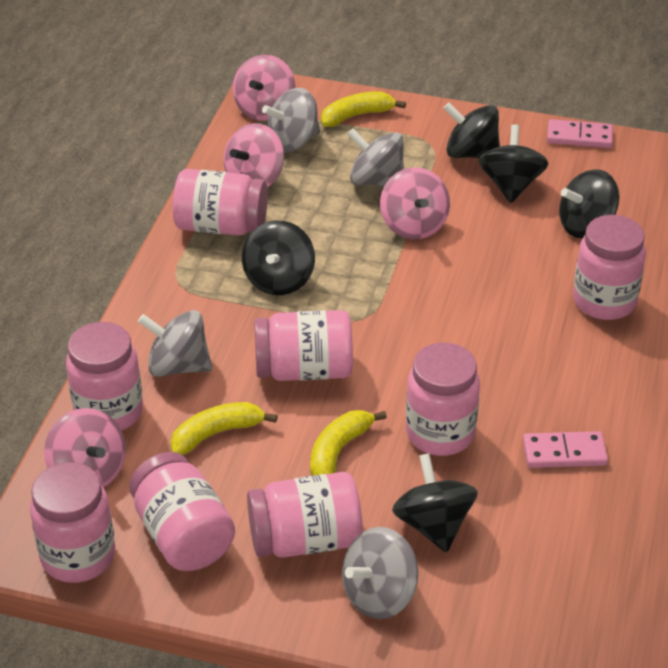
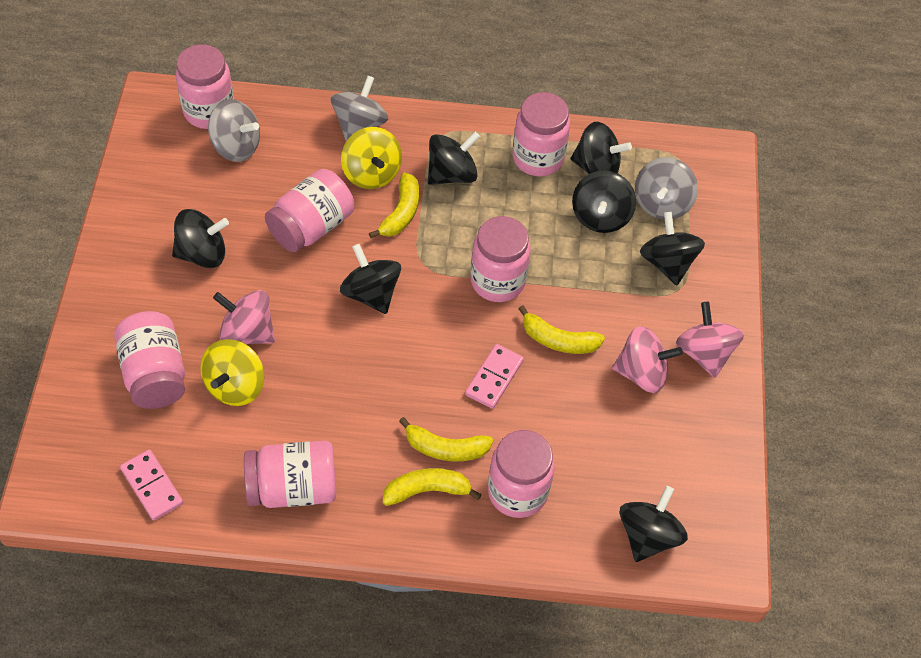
black spinning top: 5 -> 7
grey spinning top: 4 -> 3
pink jar: 8 -> 7
pink spinning top: 4 -> 3
yellow banana: 3 -> 4
yellow spinning top: 0 -> 2

